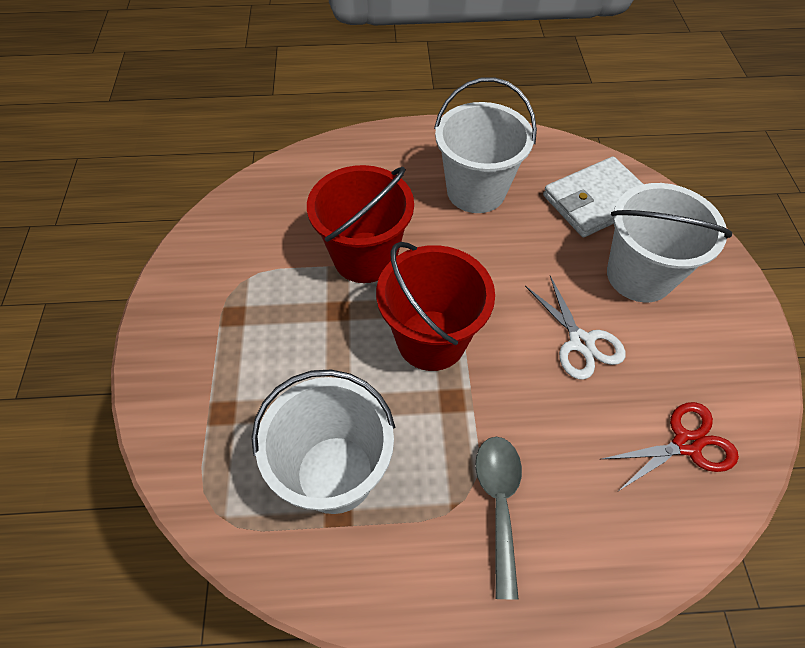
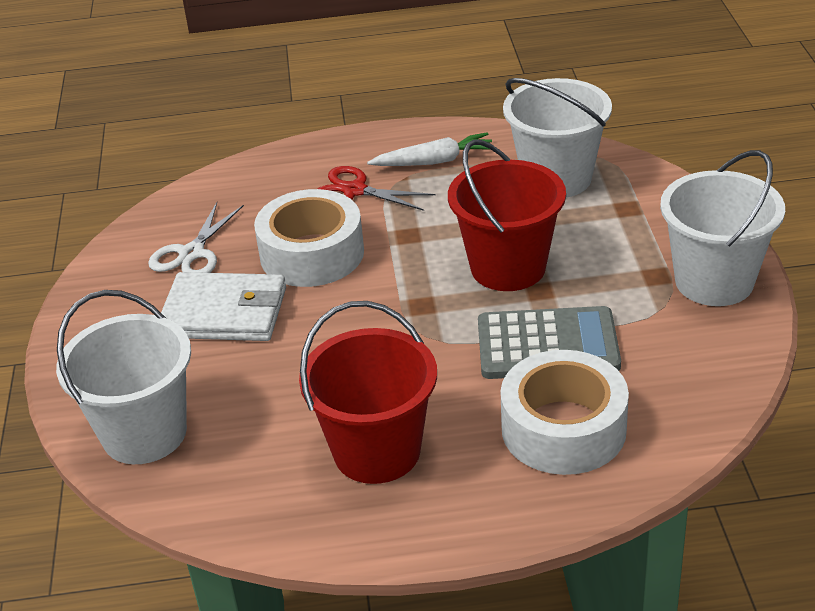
grey calculator: 0 -> 1
grey spoon: 1 -> 0
white carrot: 0 -> 1
white tape: 0 -> 2

